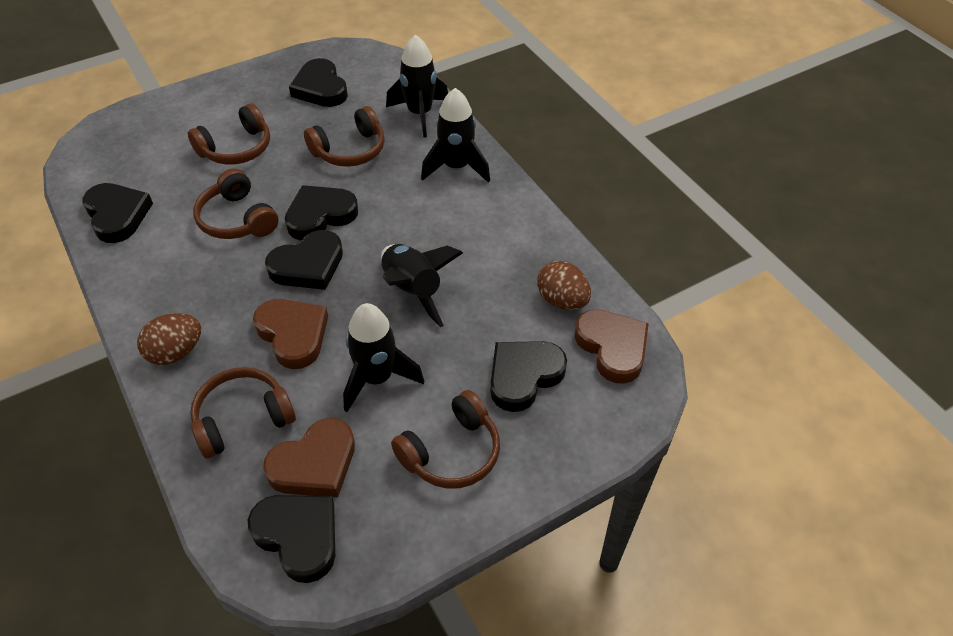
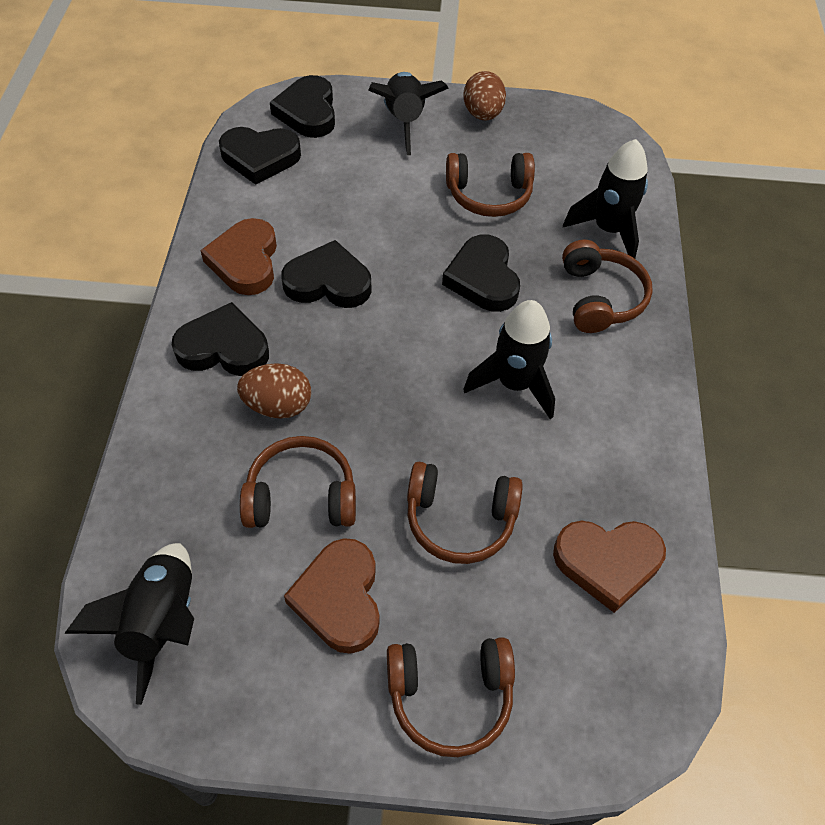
black heart: 6 -> 5

